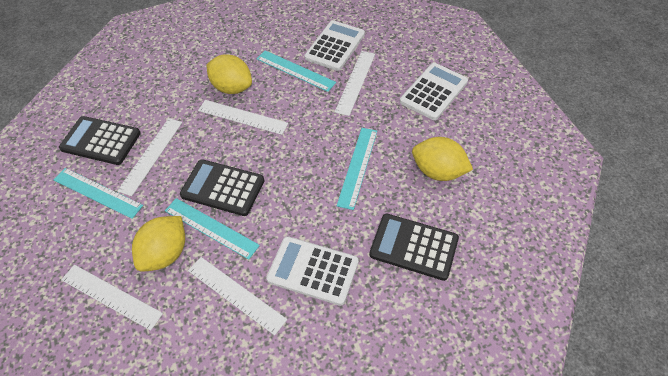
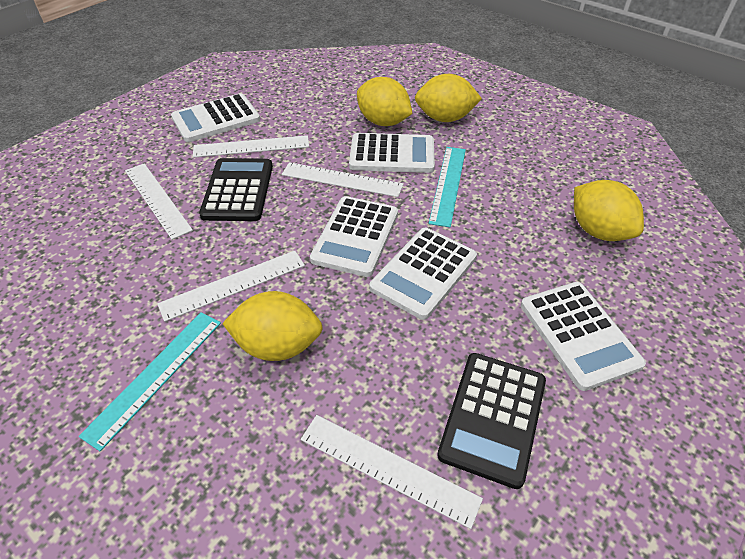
black calculator: 3 -> 2
turquoise ruler: 4 -> 2
white calculator: 3 -> 5
yellow lemon: 3 -> 4

